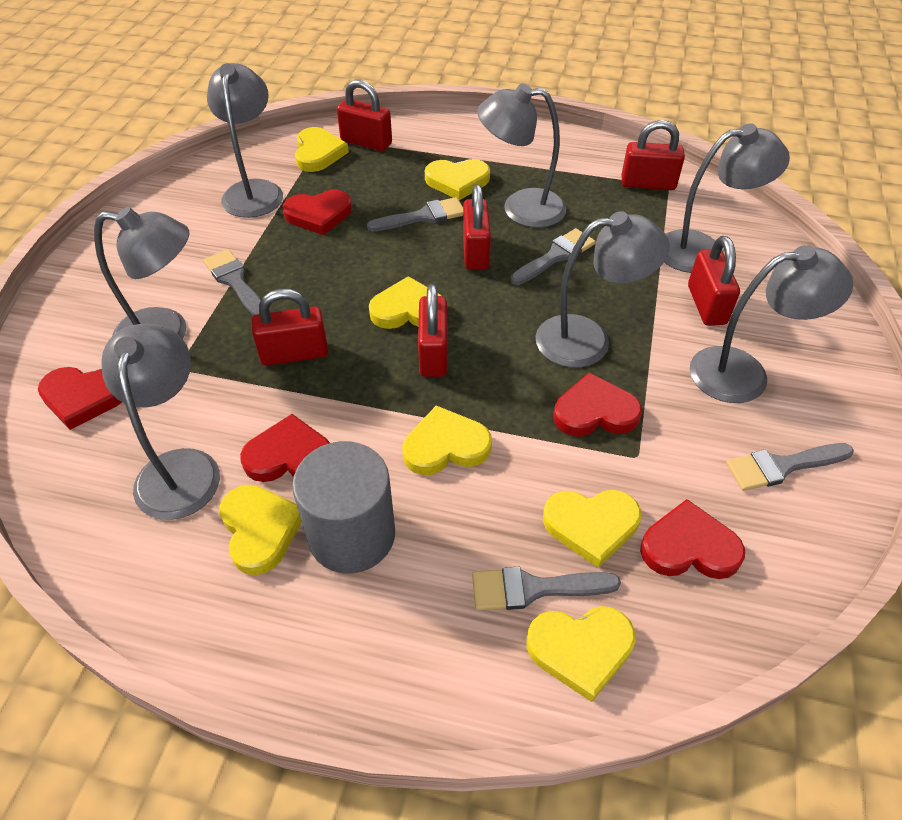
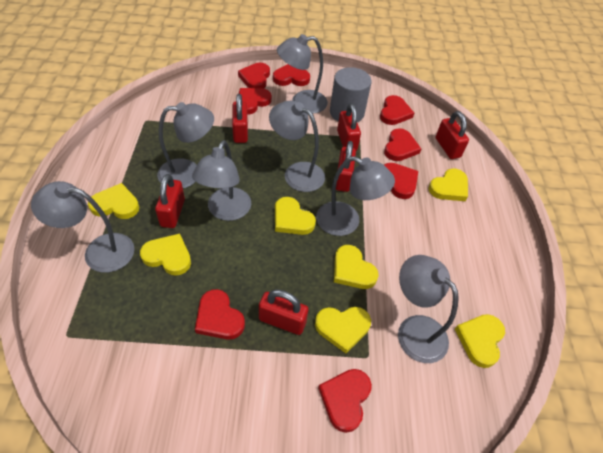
grey brush: 5 -> 0
red heart: 5 -> 8

